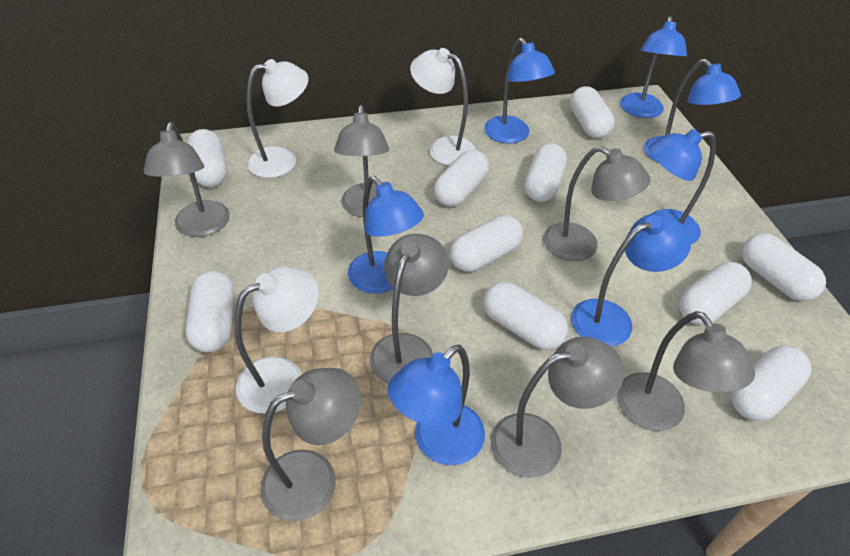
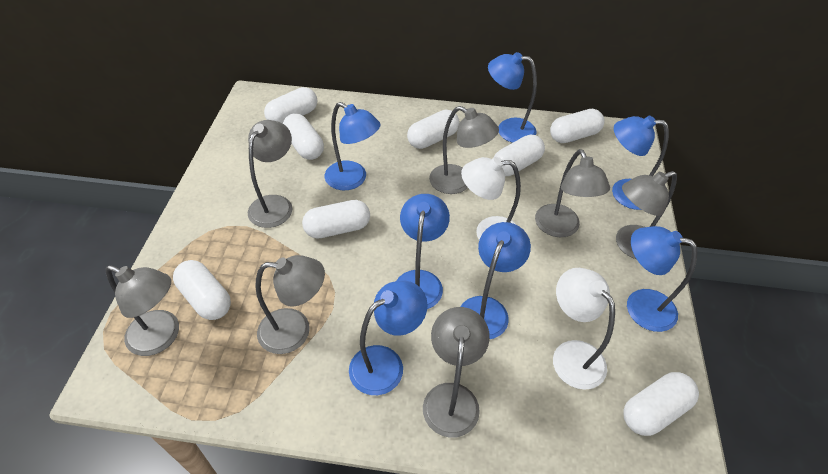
white capsule: 10 -> 8
white lamp: 3 -> 2

